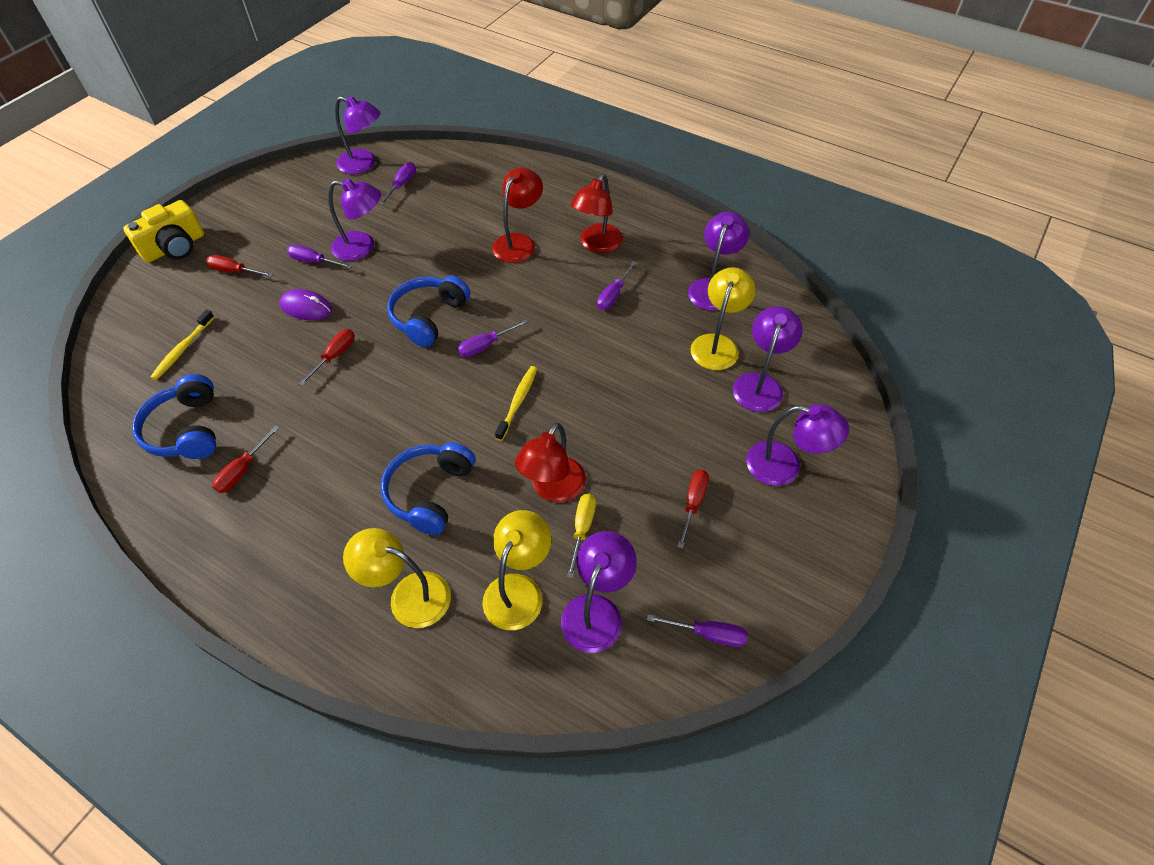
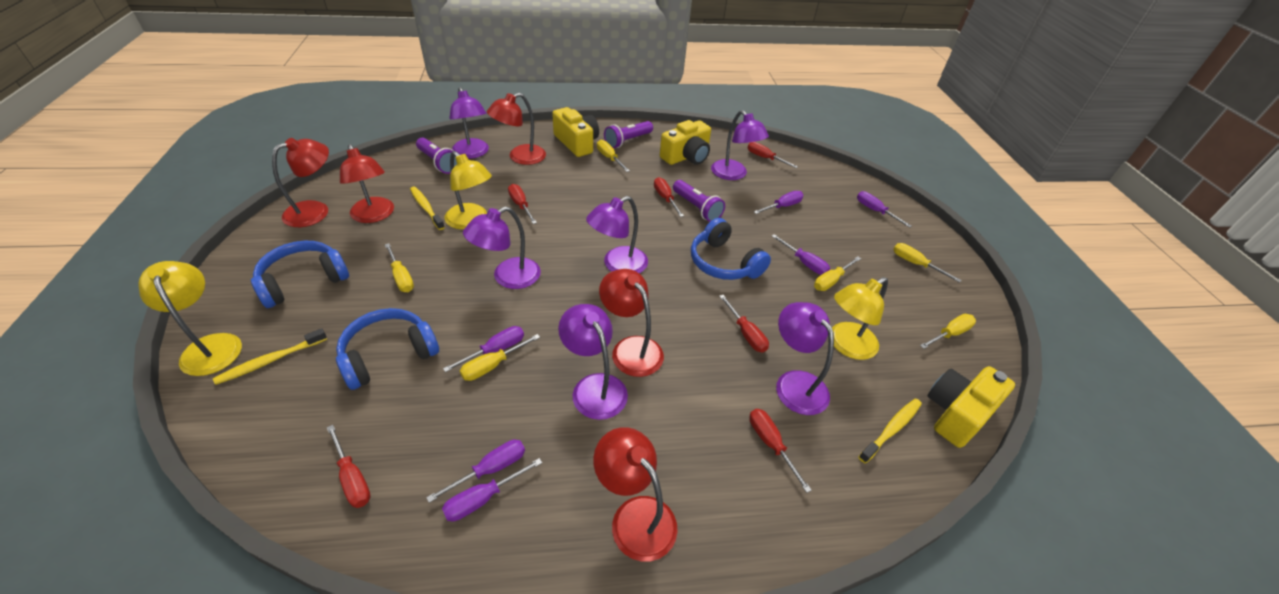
purple flashlight: 0 -> 3
purple mouse: 1 -> 0
purple screwdriver: 5 -> 6
red lamp: 3 -> 5
red screwdriver: 4 -> 6
yellow camera: 1 -> 3
yellow screwdriver: 1 -> 6
yellow toothbrush: 2 -> 3

